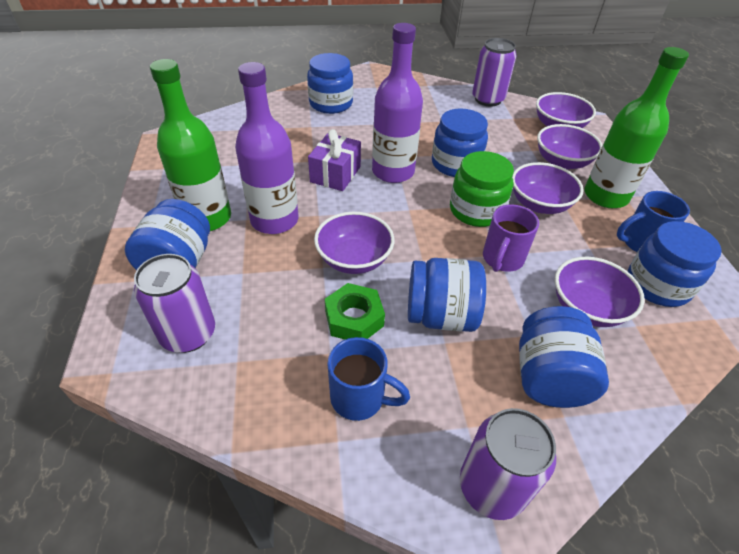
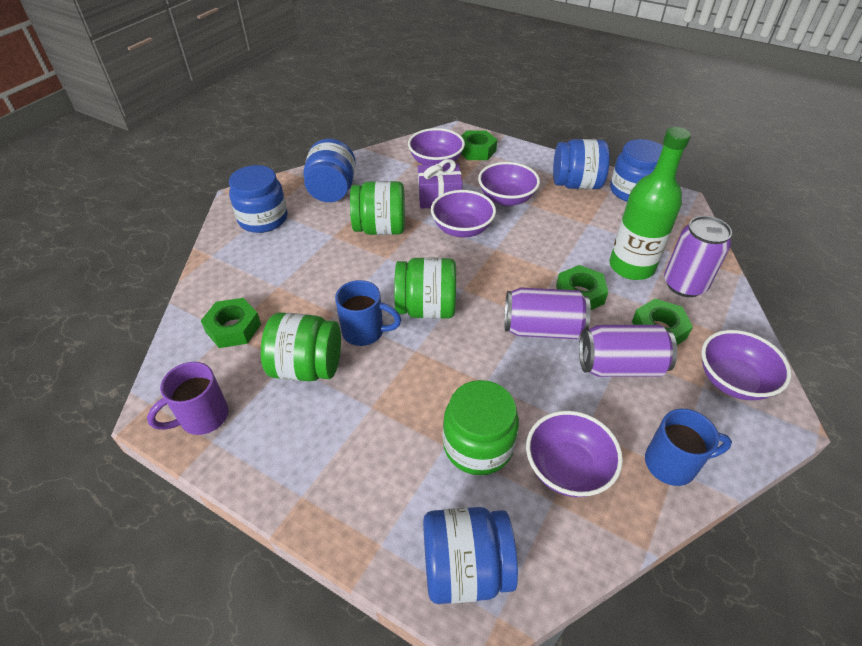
blue jar: 6 -> 5
green bottle: 2 -> 1
green jar: 1 -> 4
green nut: 1 -> 4
purple bottle: 2 -> 0

